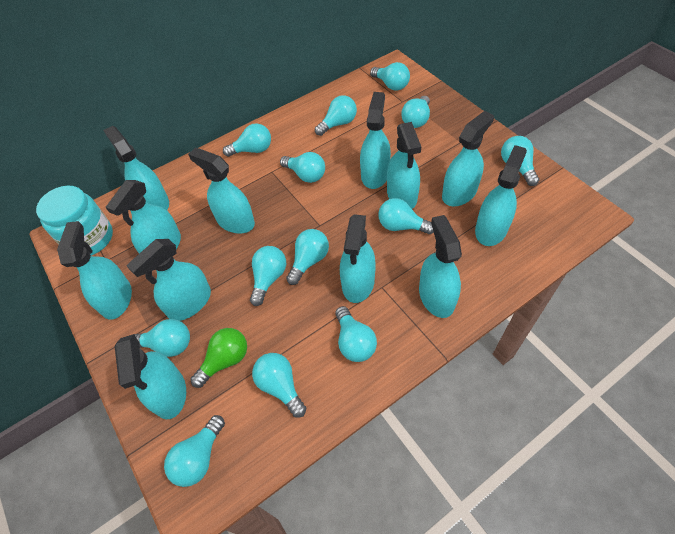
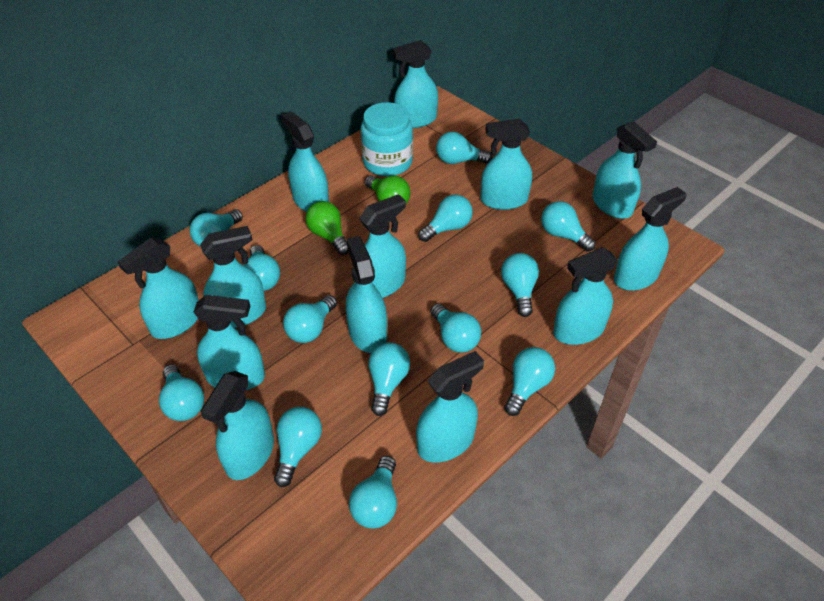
green light bulb: 1 -> 2
turquoise spray bottle: 12 -> 13

